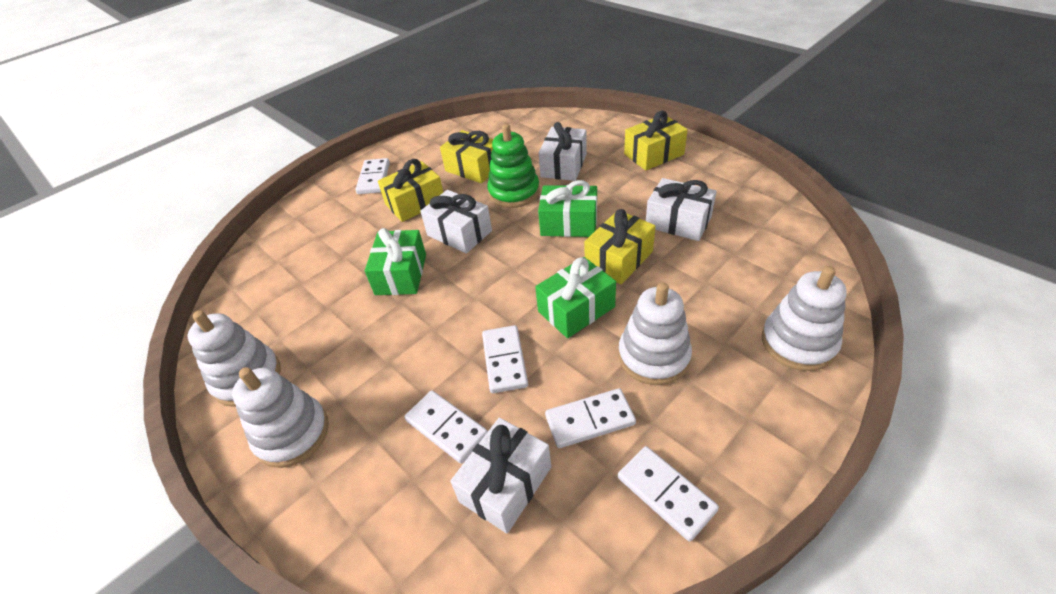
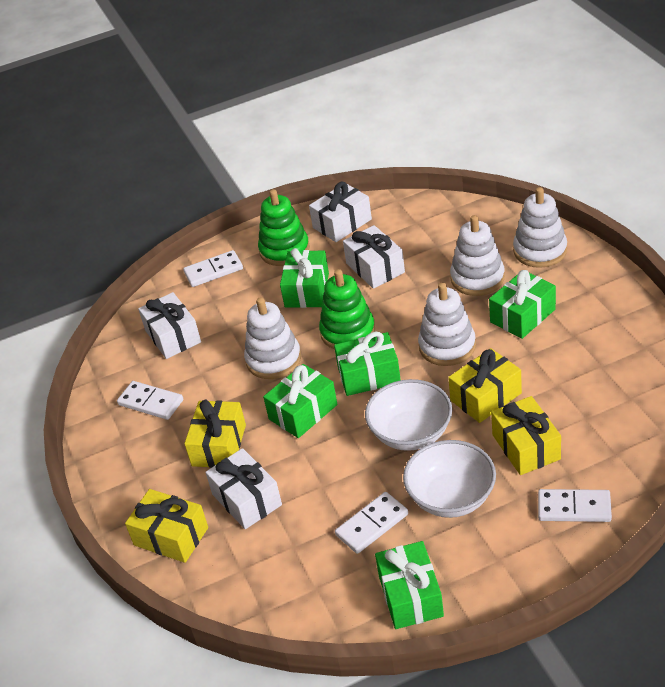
green gift: 3 -> 5
green stacking toy: 1 -> 2
white bowl: 0 -> 2
white domino: 5 -> 4

